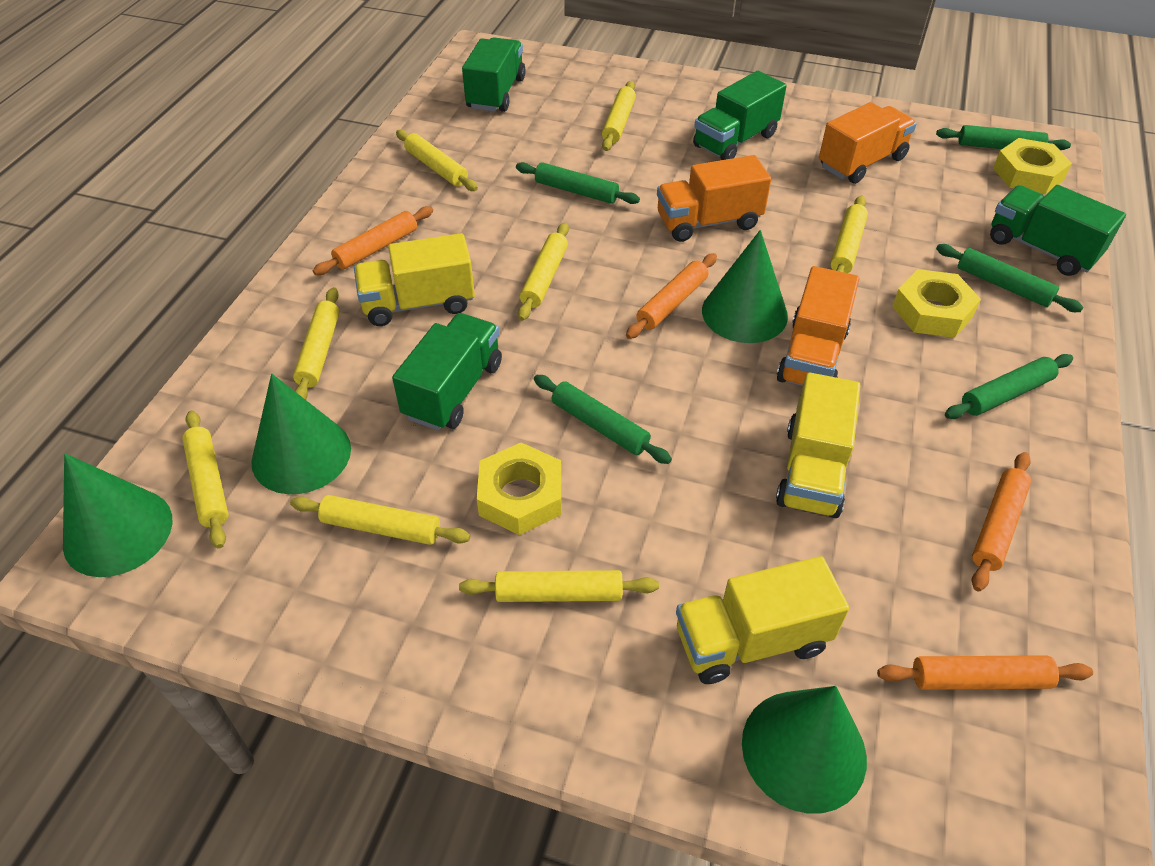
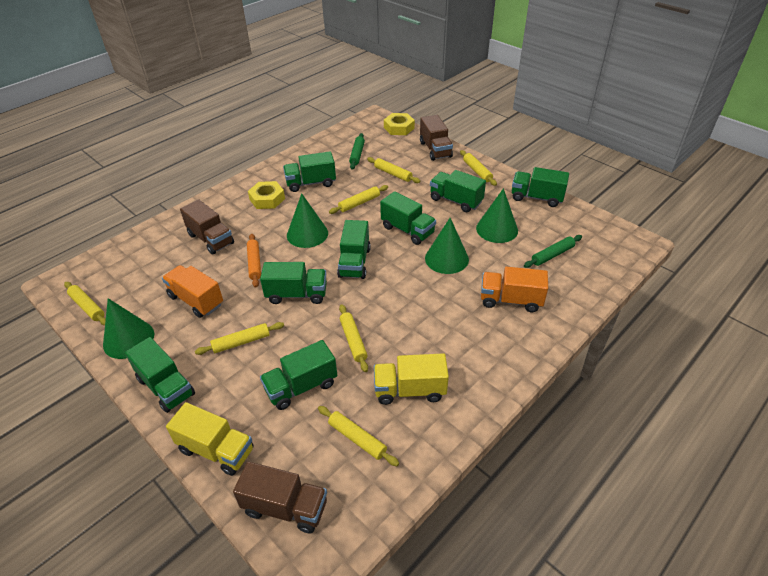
brown truck: 0 -> 3
green rolling pin: 5 -> 2
green truck: 4 -> 8
orange rolling pin: 4 -> 1
orange truck: 3 -> 2
yellow nut: 3 -> 2
yellow rolling pin: 8 -> 7
yellow truck: 3 -> 2

